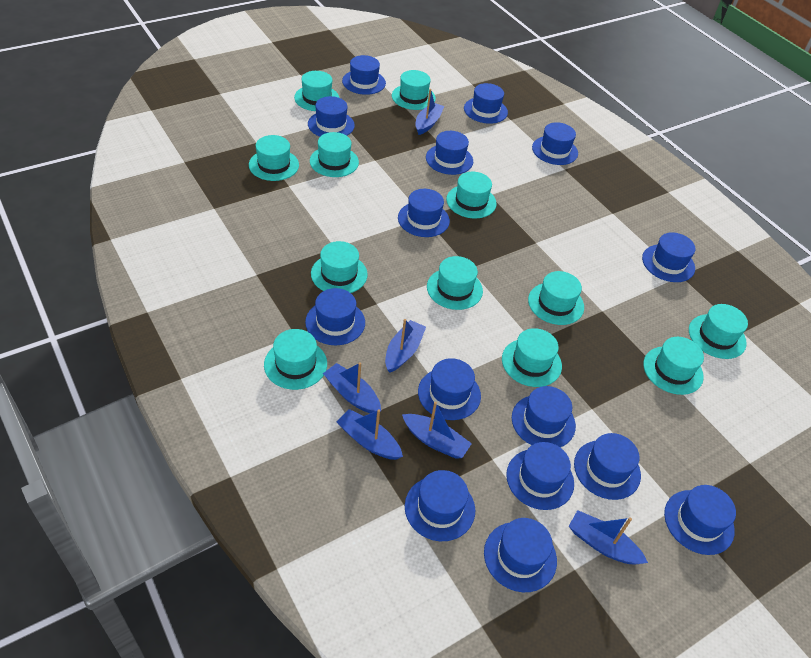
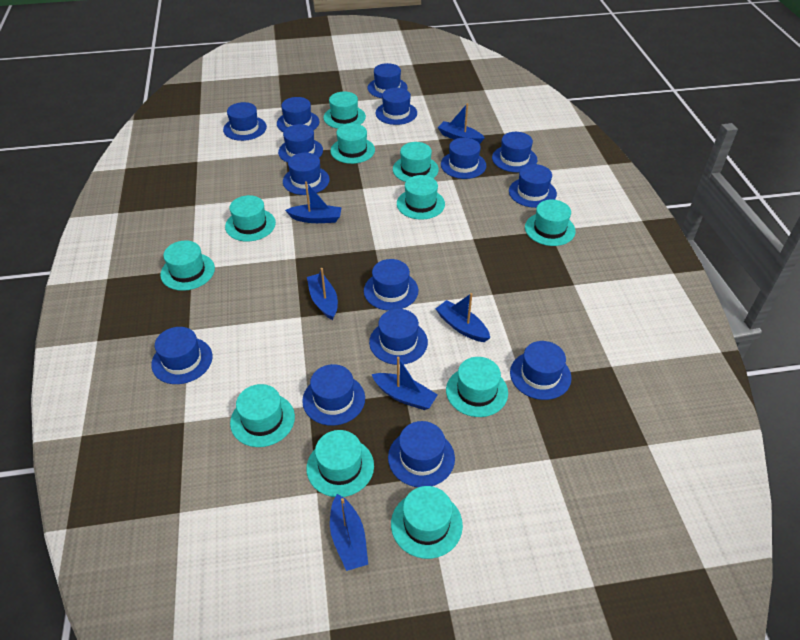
turquoise hat: 12 -> 11

